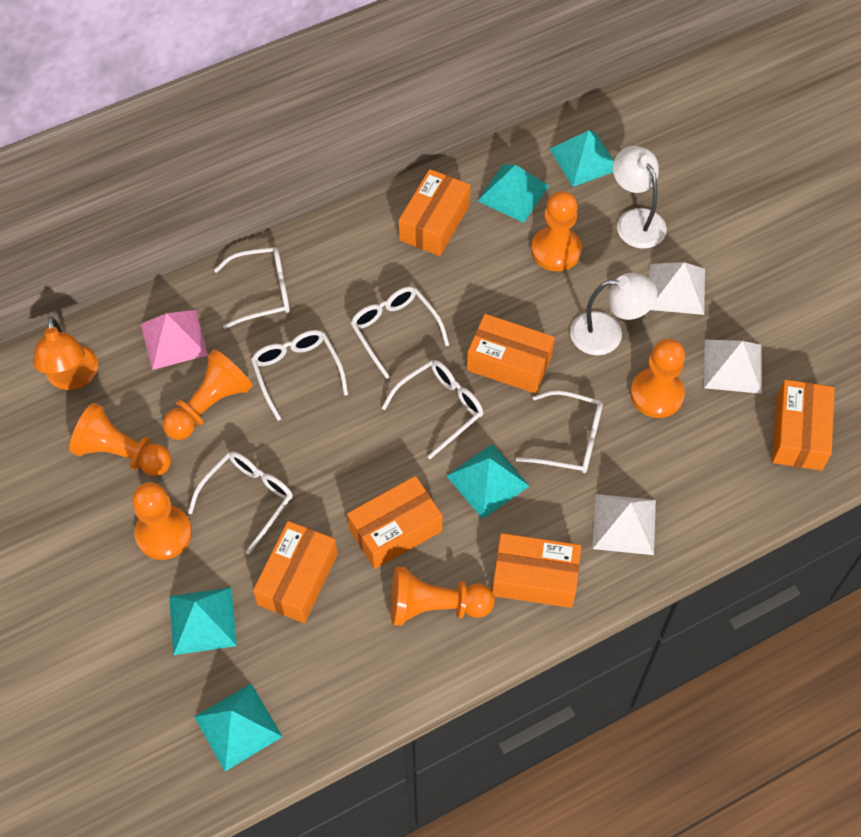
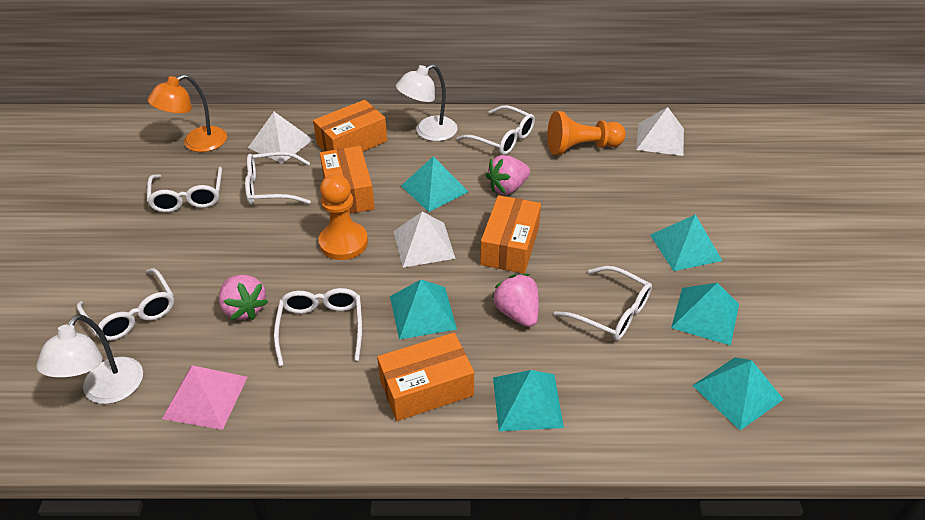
orange box: 6 -> 4
orange pawn: 6 -> 2
pink strawberry: 0 -> 3
turquoise pyramid: 5 -> 6

